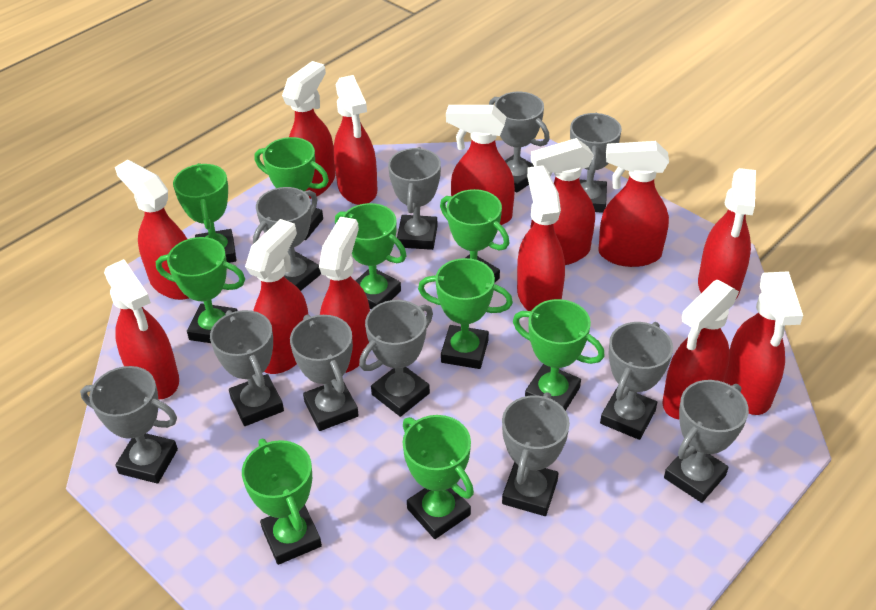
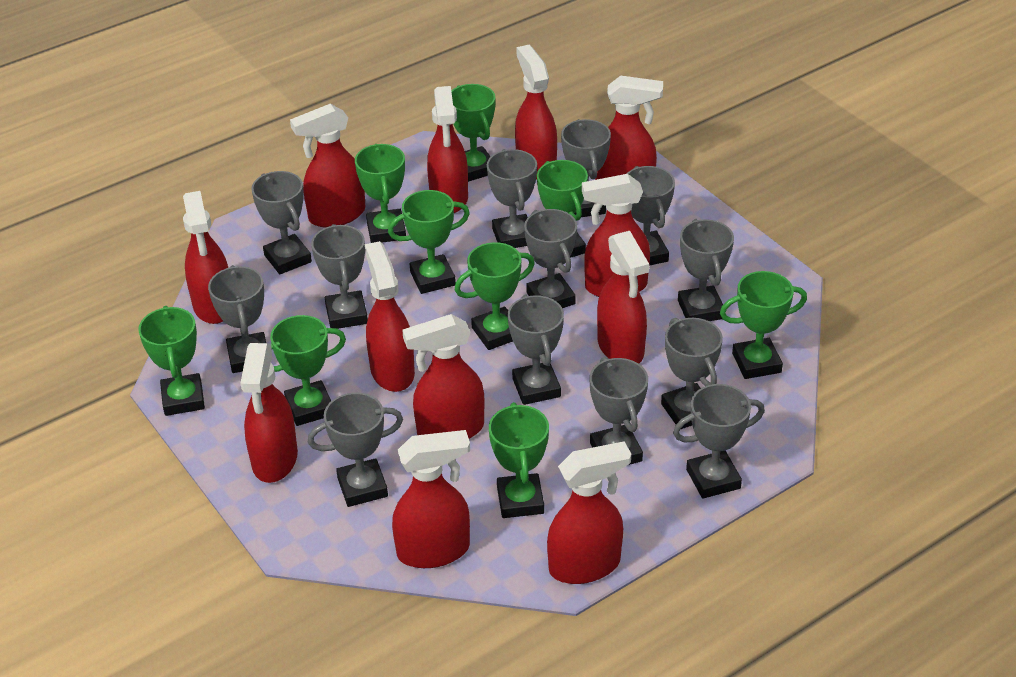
grey trophy: 11 -> 13
red spray bottle: 13 -> 12

